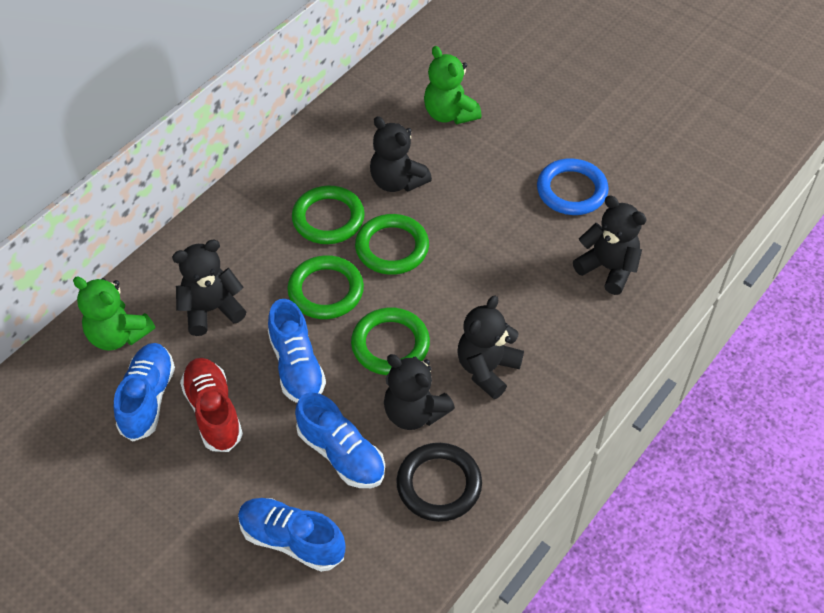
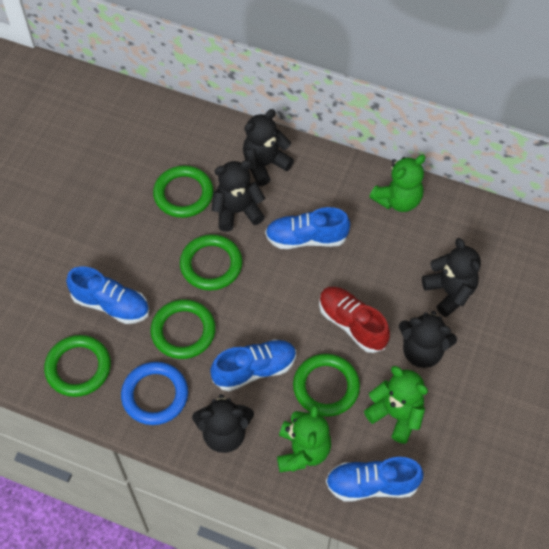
black ring: 1 -> 0
green ring: 4 -> 5
green teddy bear: 2 -> 3

